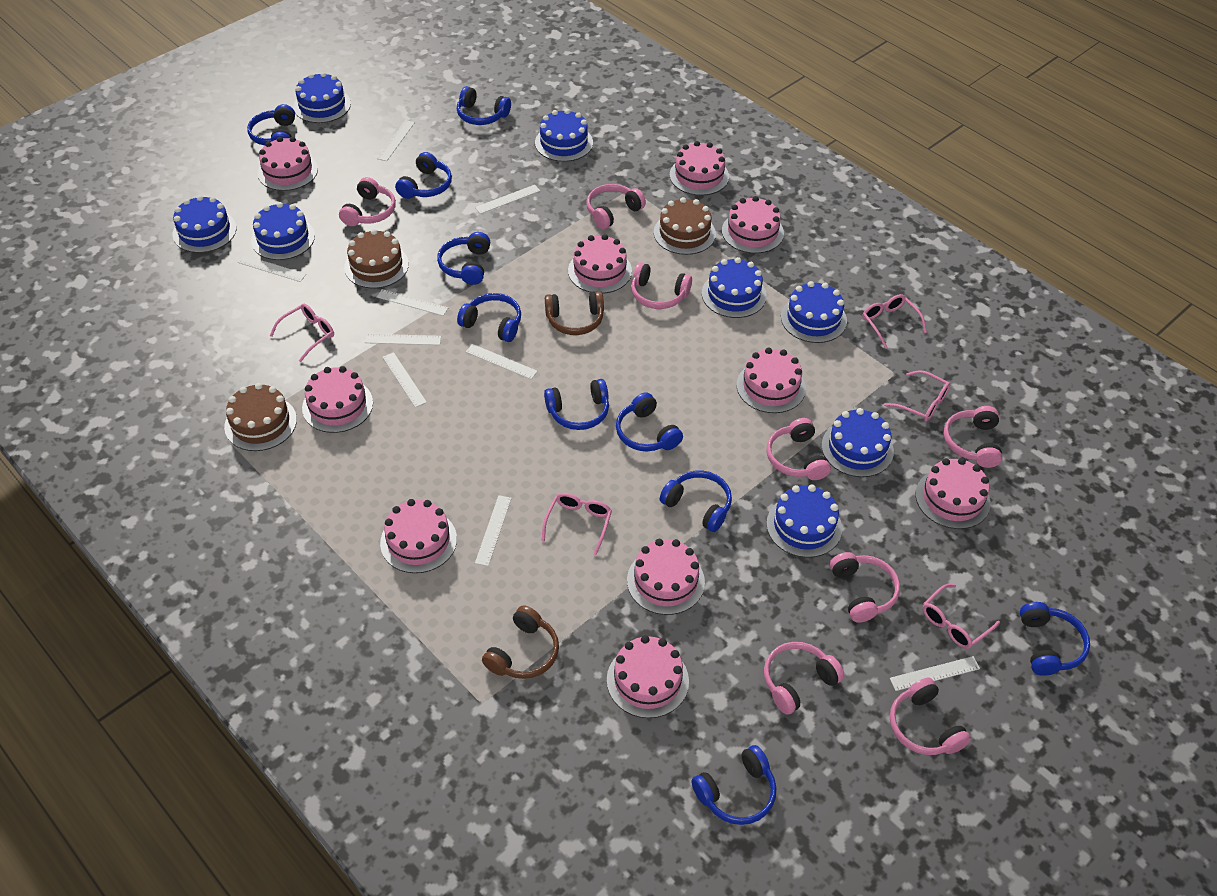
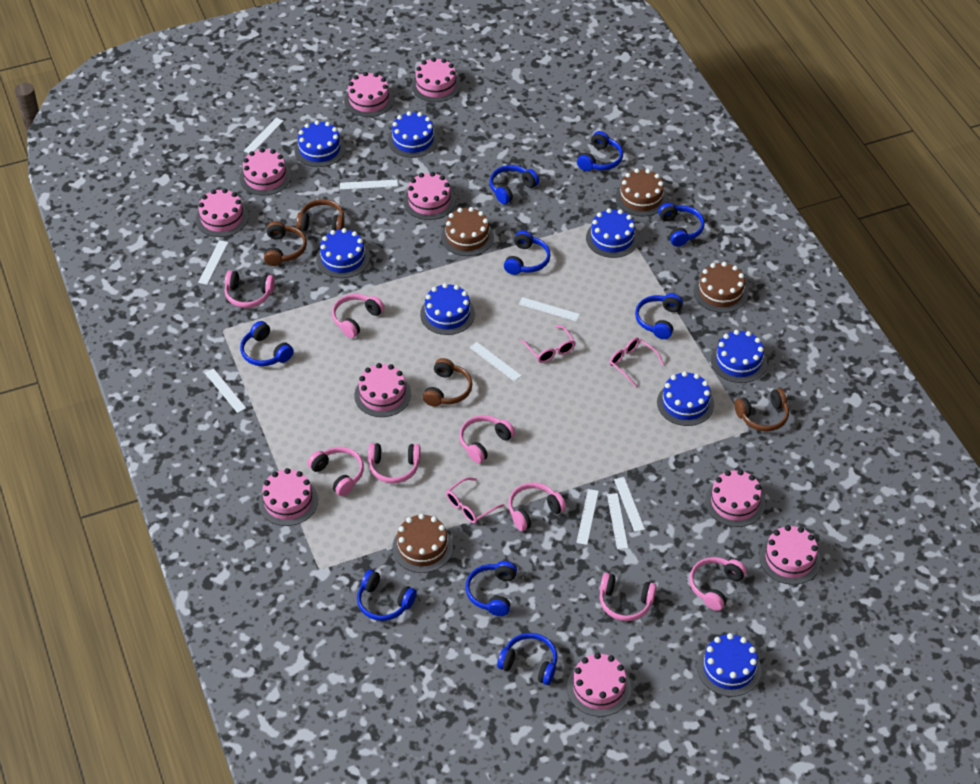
blue headphones: 10 -> 9
brown cake: 3 -> 4
brown headphones: 2 -> 4
pink glasses: 5 -> 3

